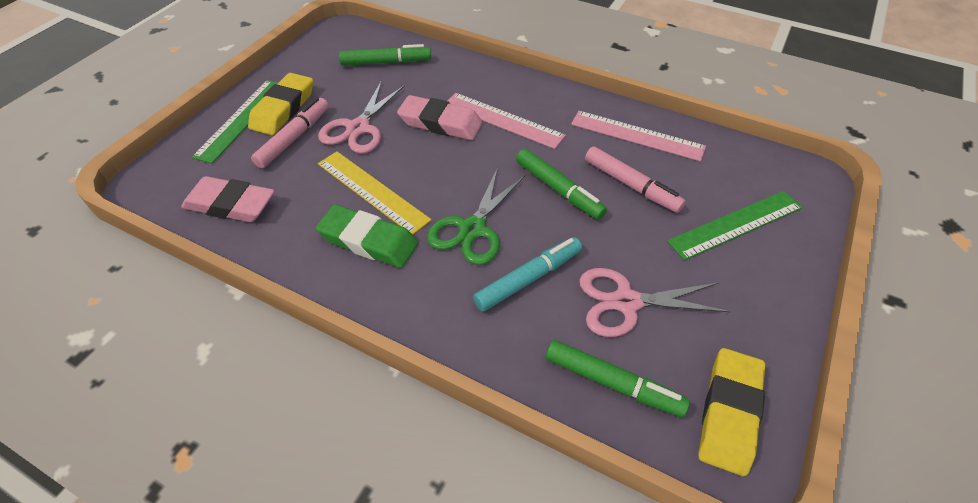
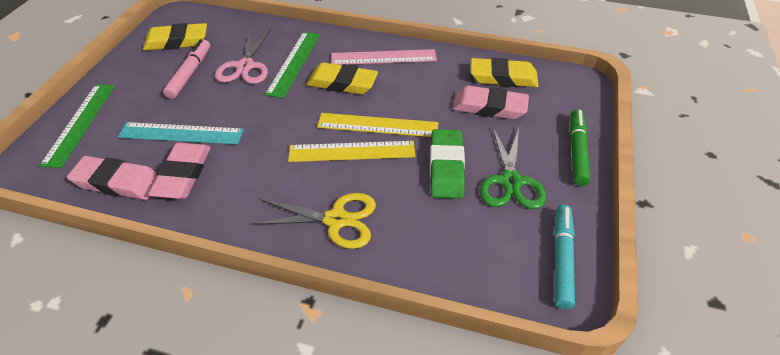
green marker: 3 -> 1
pink eraser: 2 -> 3
pink marker: 2 -> 1
pink ruler: 2 -> 1
pink scissors: 2 -> 1
turquoise ruler: 0 -> 1
yellow eraser: 2 -> 3
yellow ruler: 1 -> 2
yellow scissors: 0 -> 1

